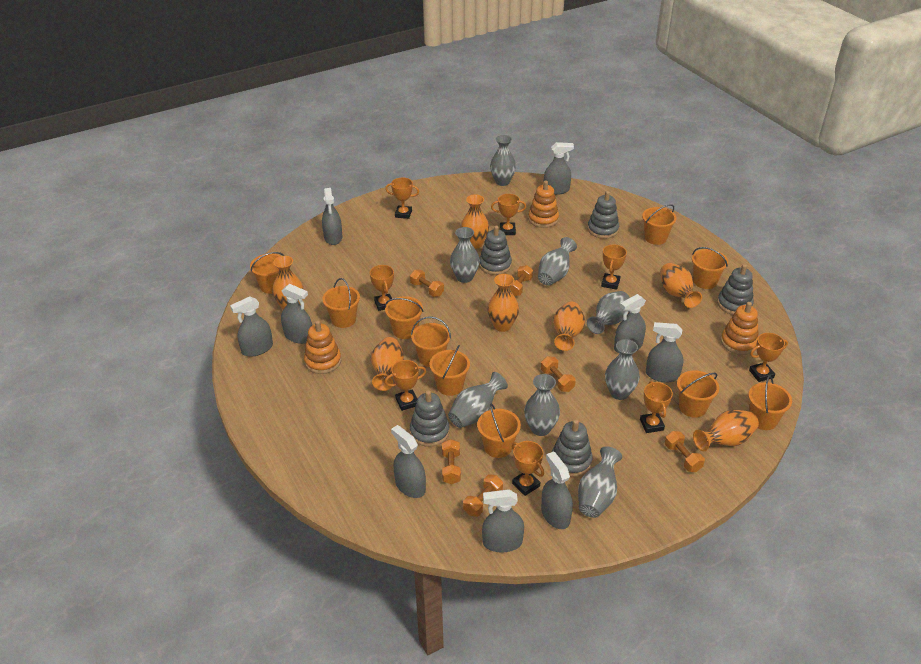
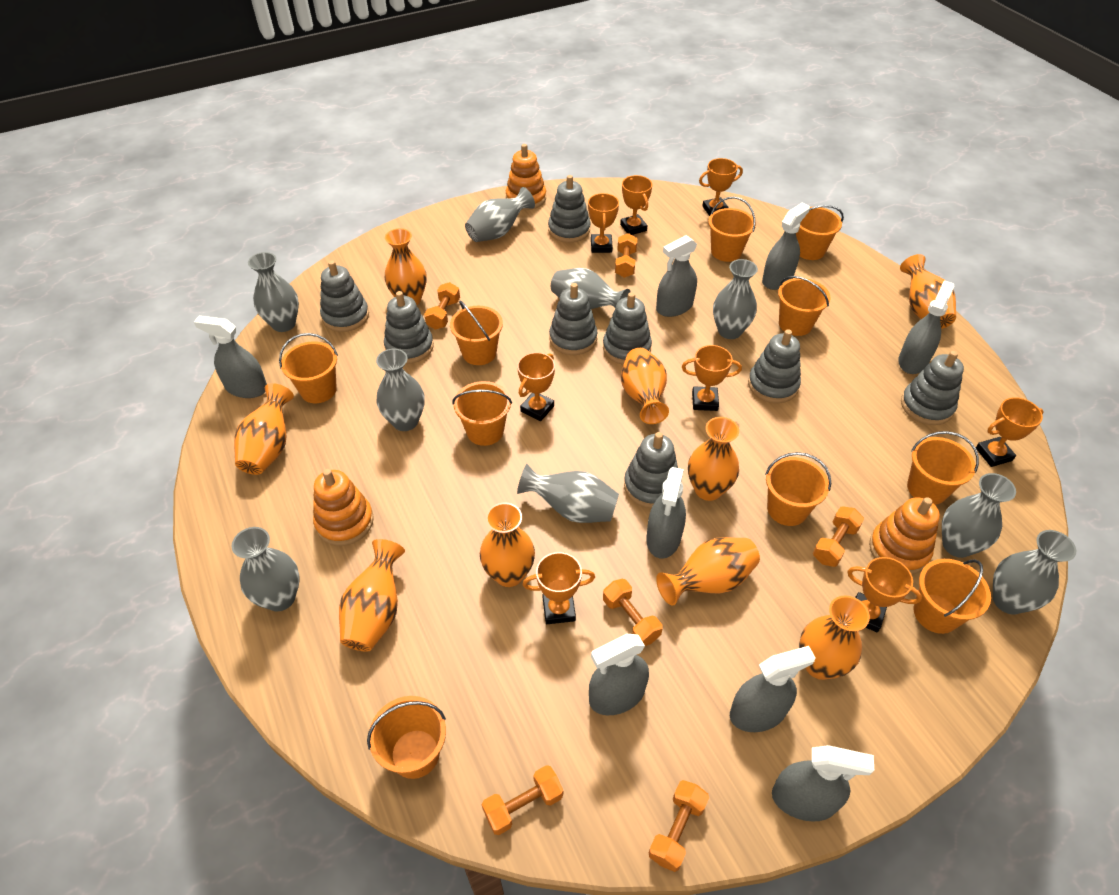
grey spray bottle: 9 -> 8
grey stacking toy: 5 -> 8
grey vase: 8 -> 9
orange vase: 7 -> 9

